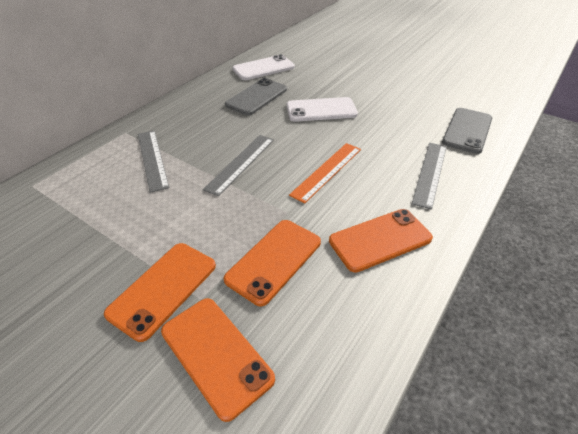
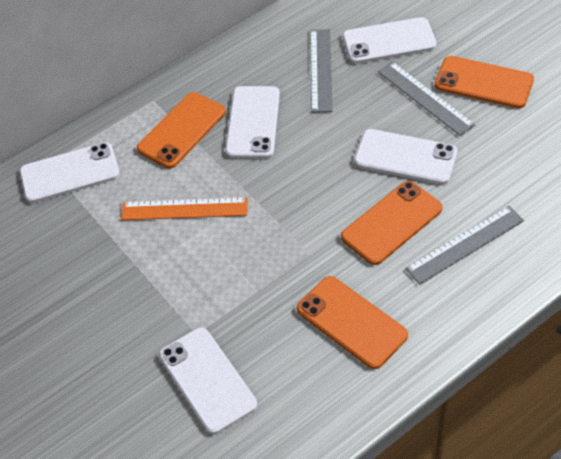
grey phone: 2 -> 0
white phone: 2 -> 5

